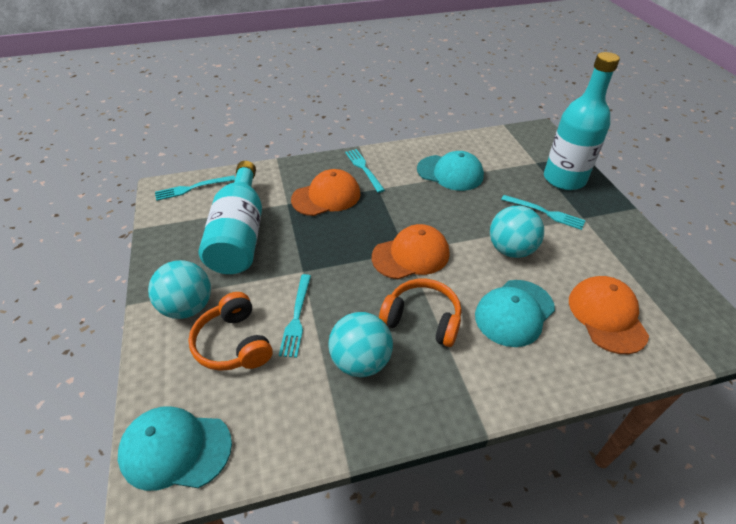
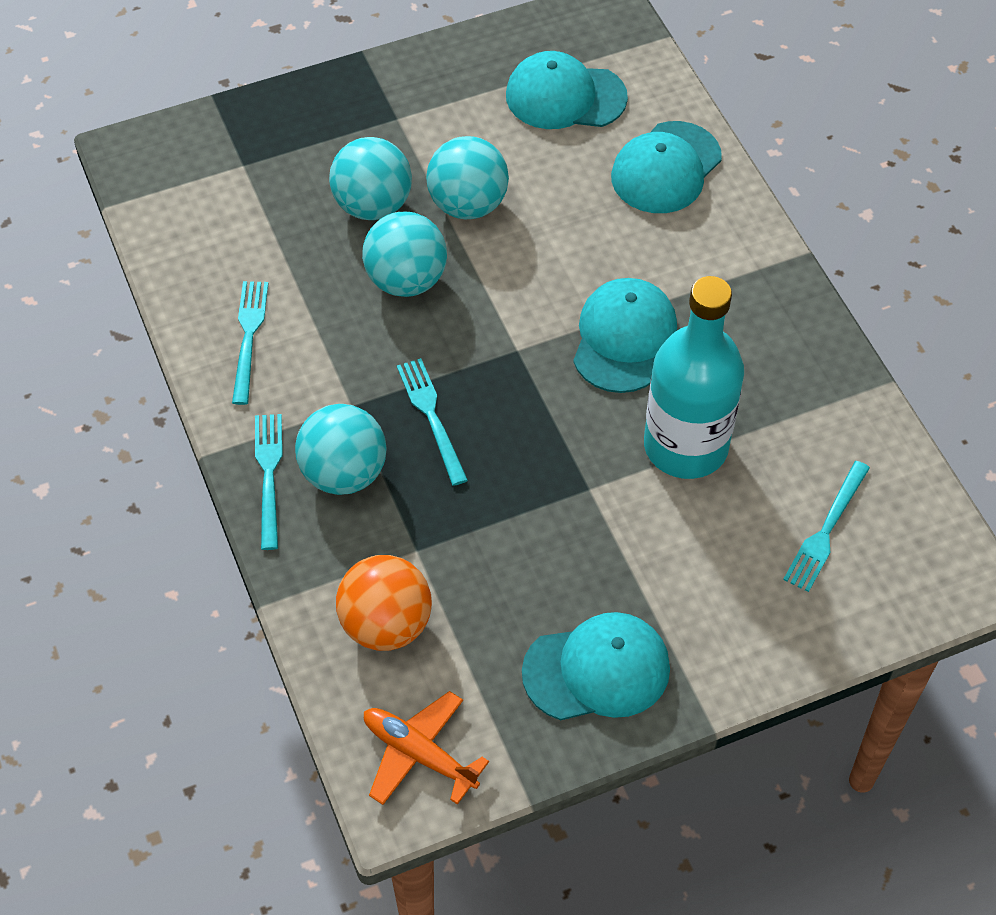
orange ball: 0 -> 1
orange cap: 3 -> 0
orange headphones: 2 -> 0
orange plane: 0 -> 1
turquoise ball: 3 -> 4
turquoise bottle: 2 -> 1
turquoise cap: 3 -> 4

